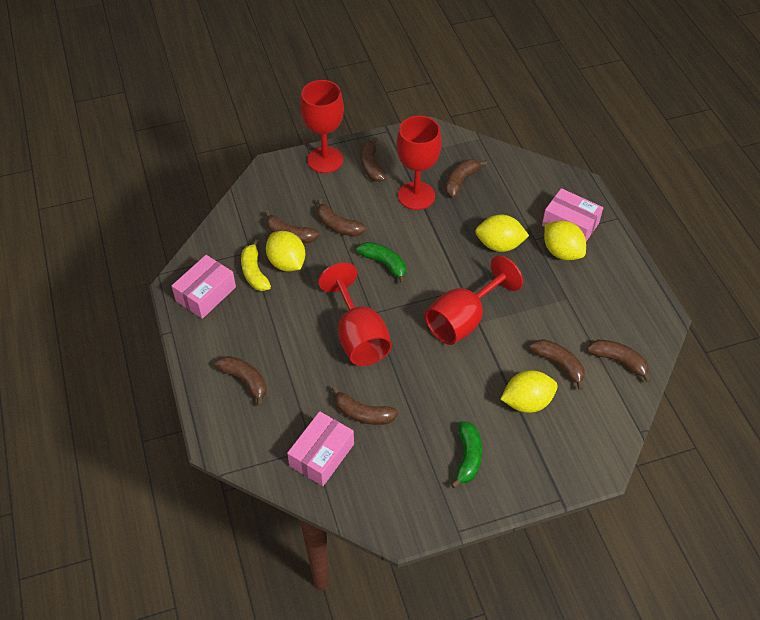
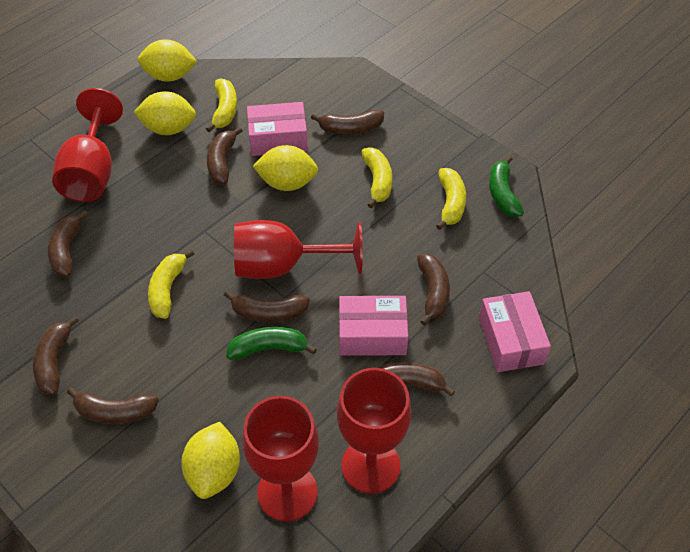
yellow banana: 1 -> 4

